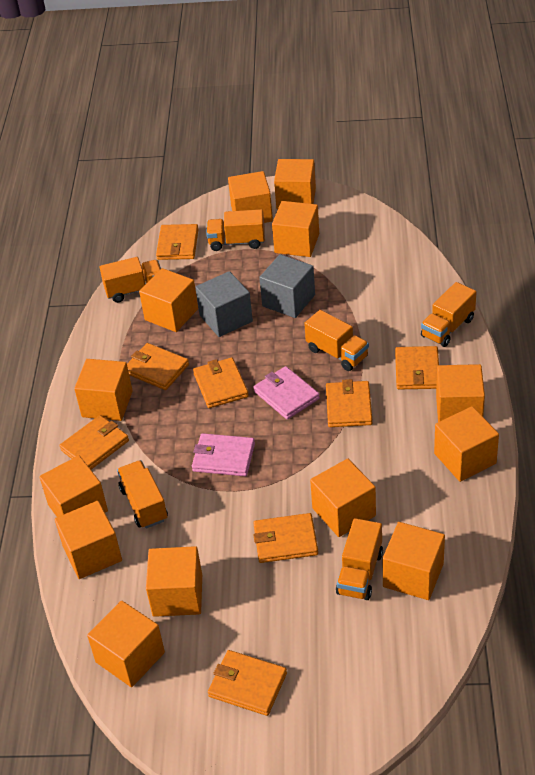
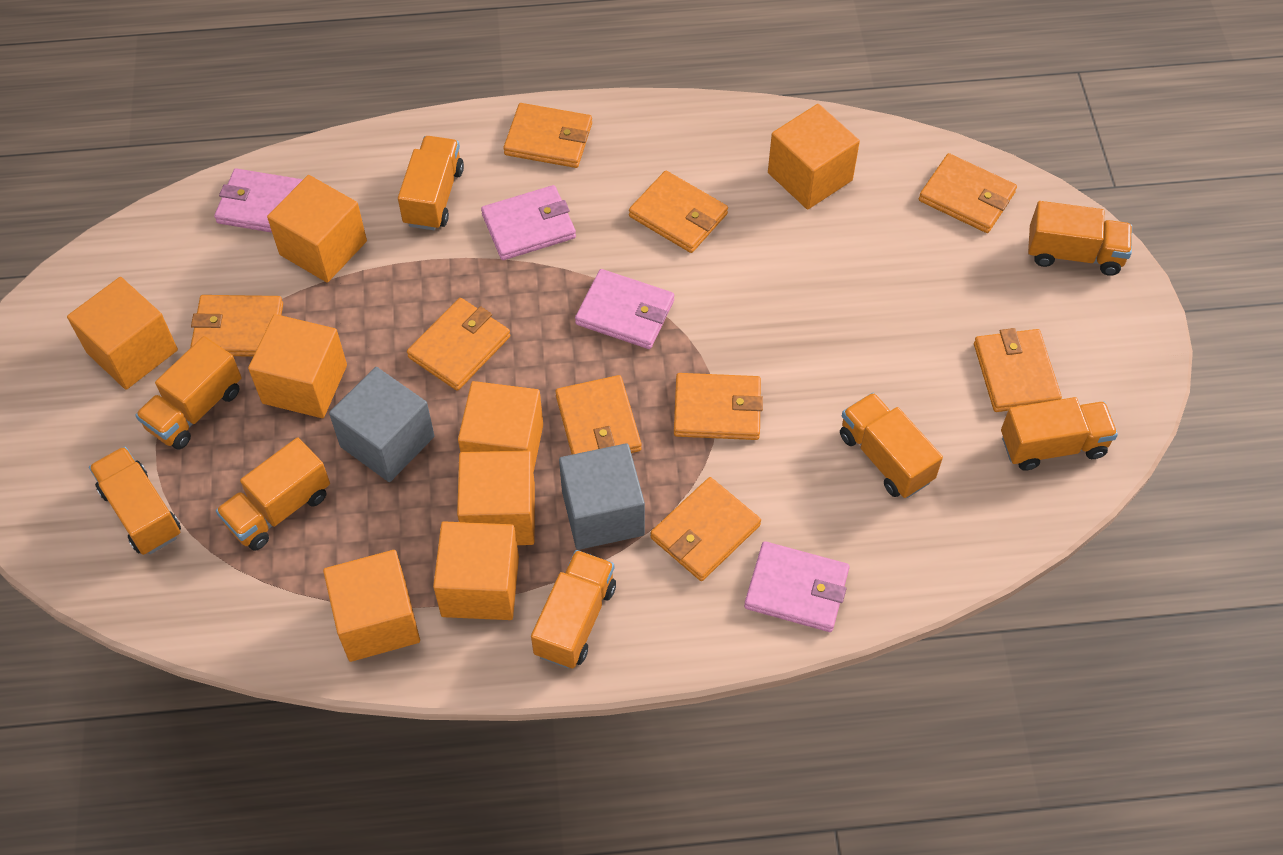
orange cube: 13 -> 8
orange truck: 6 -> 8
orange wallet: 8 -> 9
pink wallet: 2 -> 4

